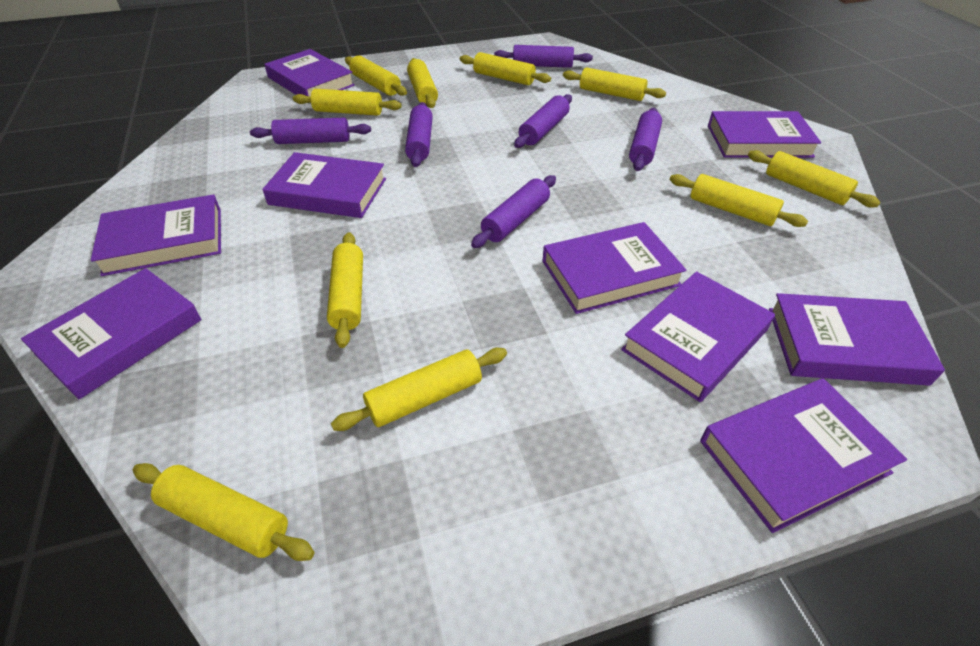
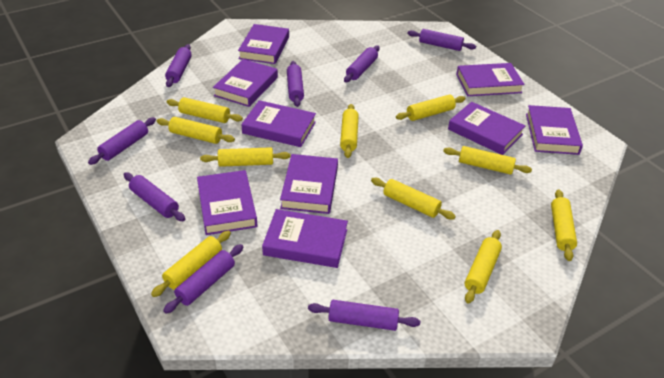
purple rolling pin: 6 -> 8

